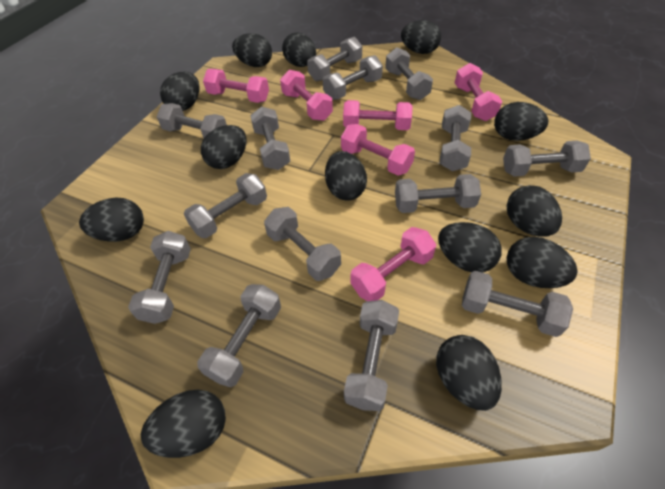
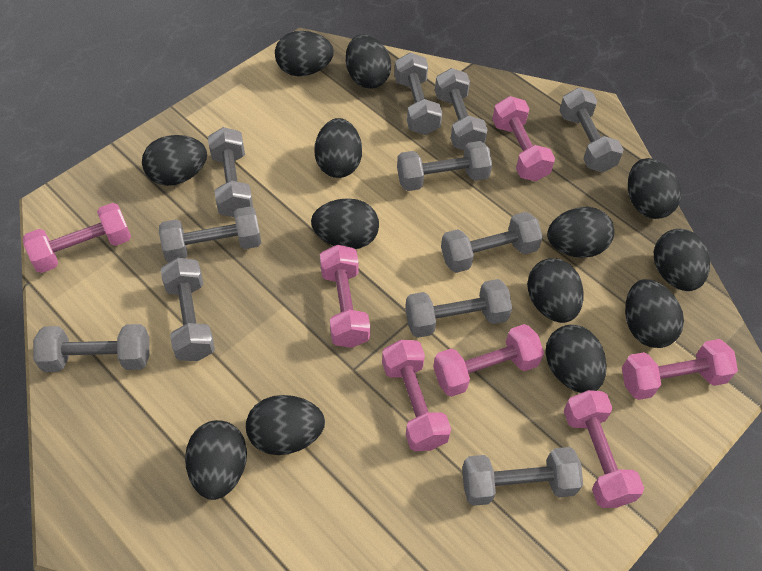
grey dumbbell: 14 -> 11
pink dumbbell: 6 -> 7

